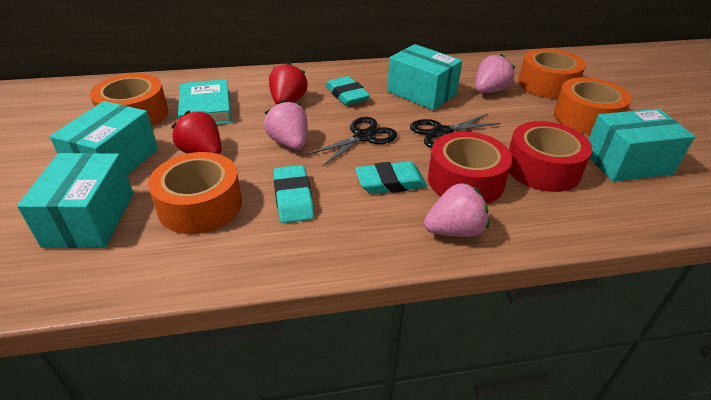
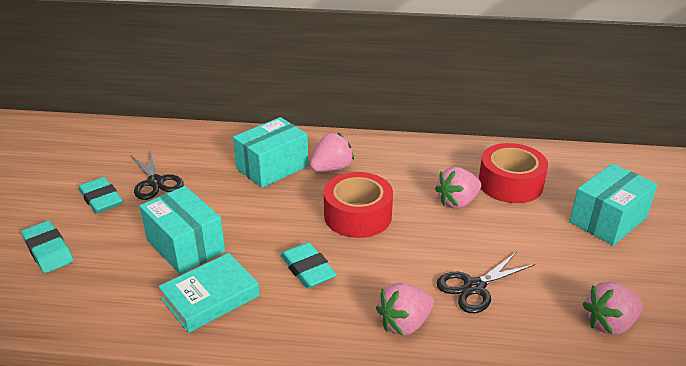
orange tape: 4 -> 0
pink strawberry: 3 -> 4
red strawberry: 2 -> 0
turquoise box: 4 -> 3

